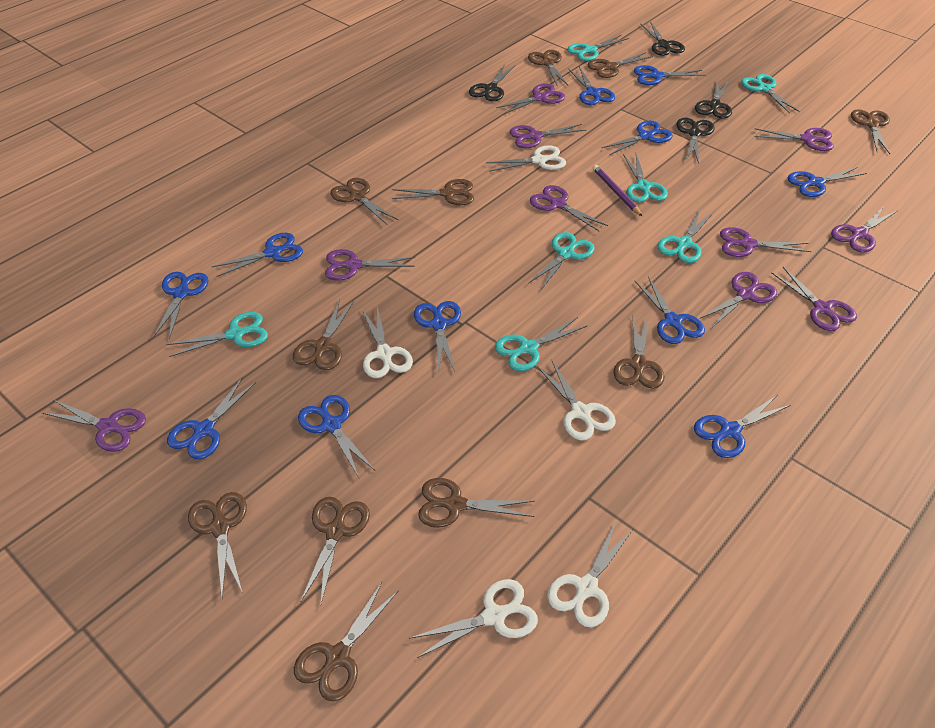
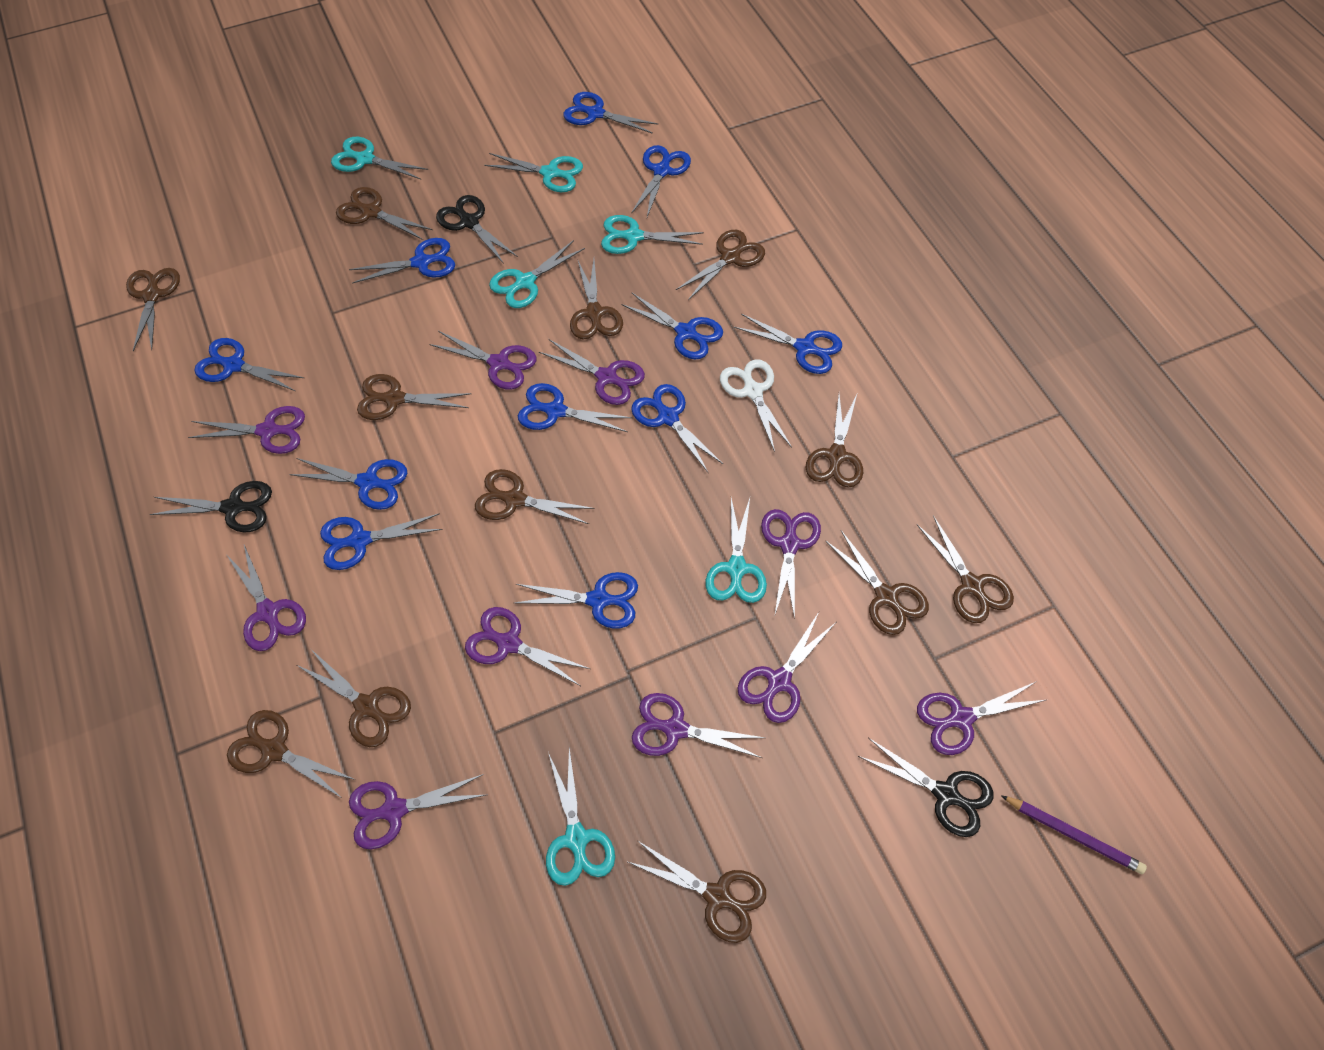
black scissors: 4 -> 3
brown scissors: 11 -> 12
turquoise scissors: 7 -> 6
white scissors: 5 -> 1

